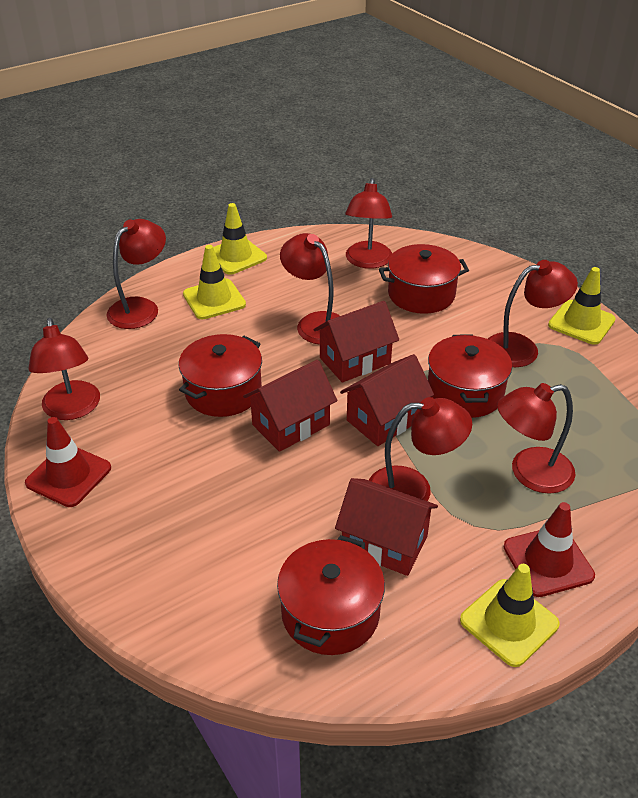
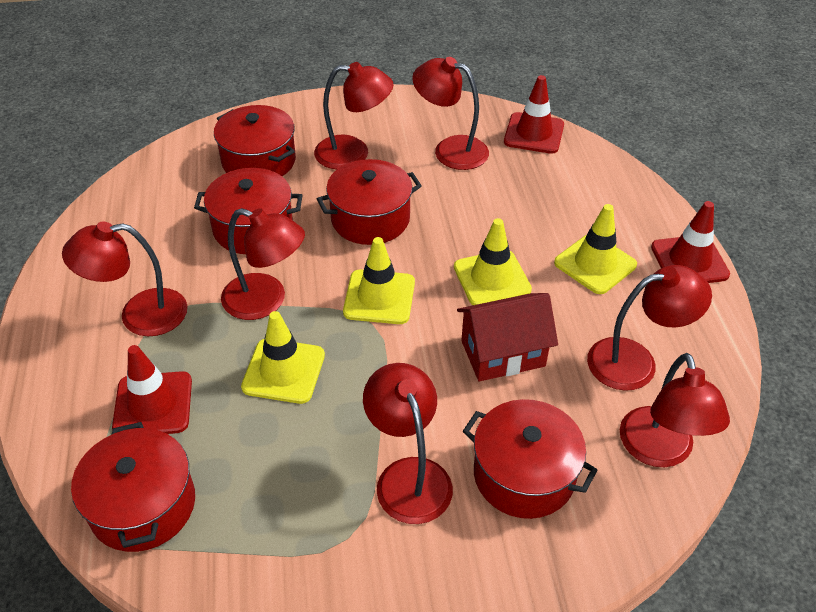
red house: 4 -> 1
red pot: 4 -> 5
red traffic cone: 2 -> 3

